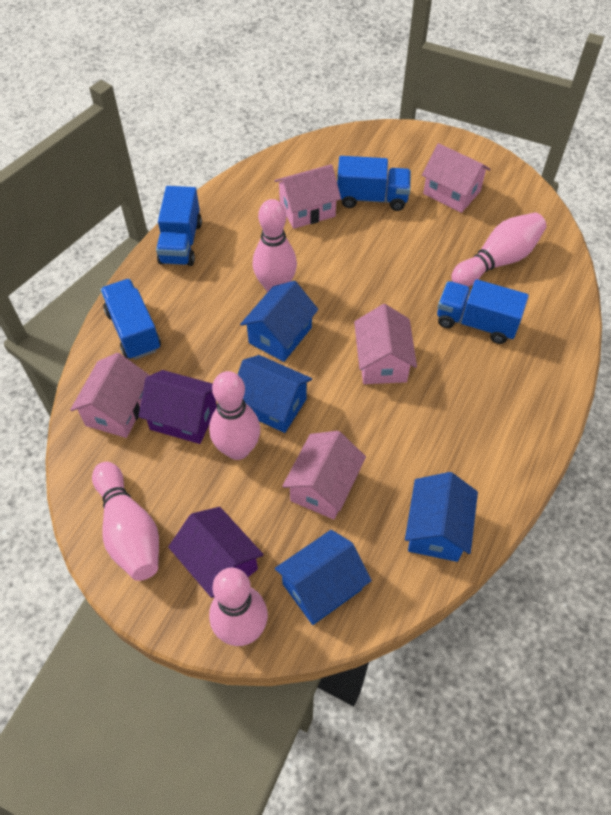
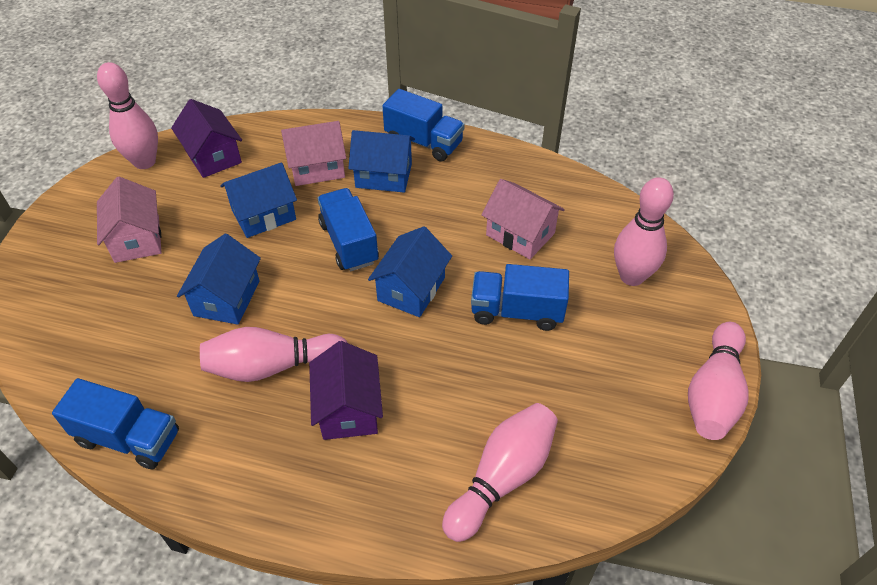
pink house: 5 -> 3

